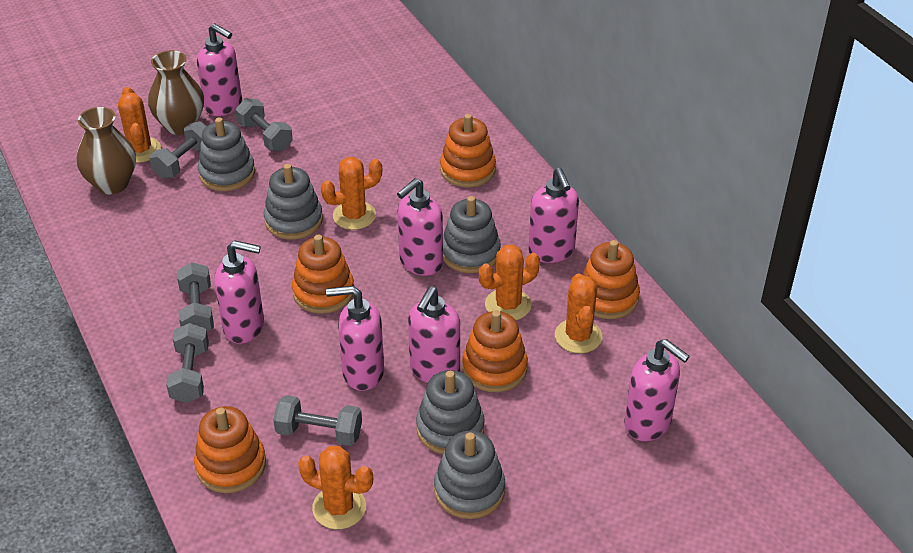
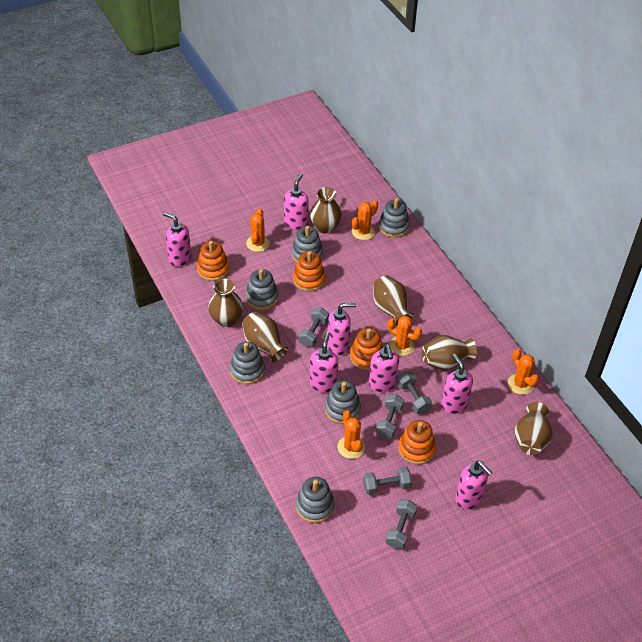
brown vase: 2 -> 6
grey stacking toy: 5 -> 6
orange stacking toy: 5 -> 4

